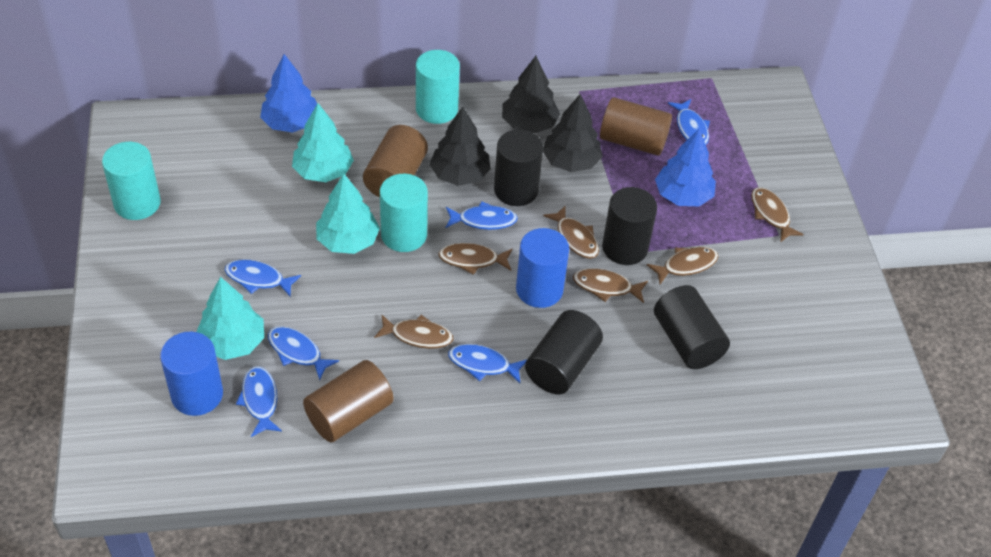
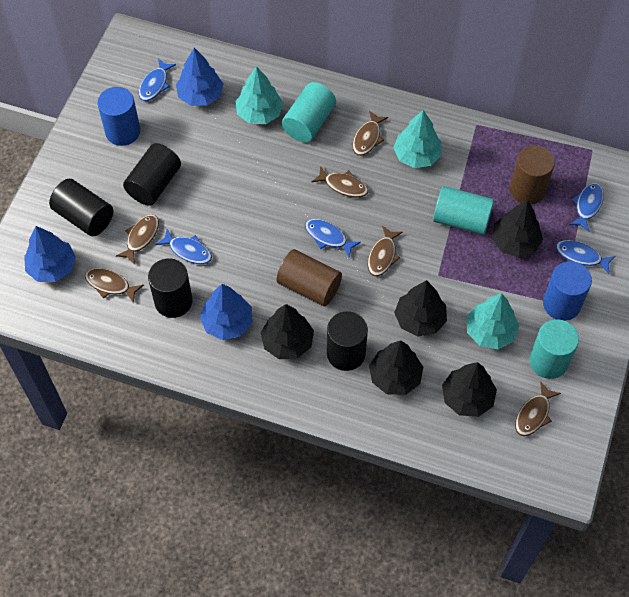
black tree: 3 -> 5
blue fish: 6 -> 5
blue tree: 2 -> 3
brown cylinder: 3 -> 2

